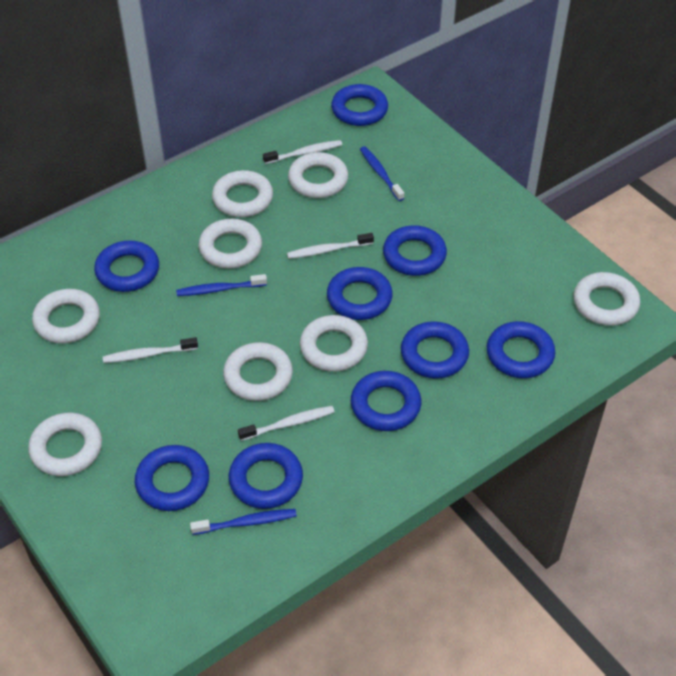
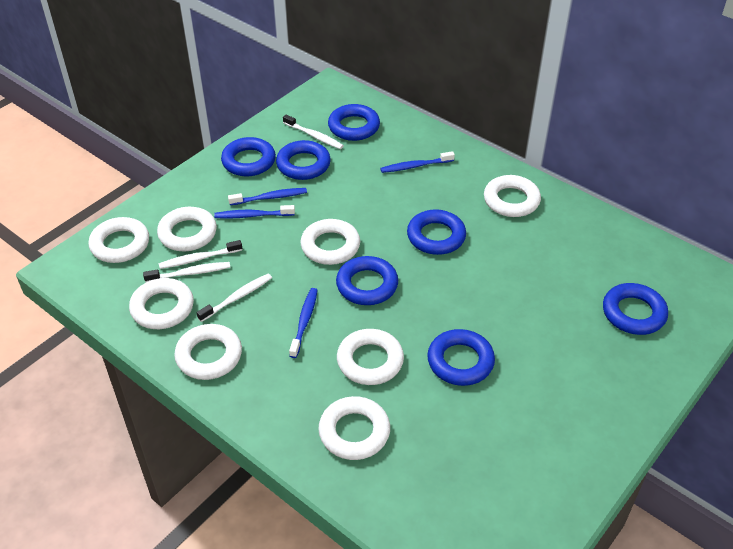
blue ring: 9 -> 7
blue toothbrush: 3 -> 4

